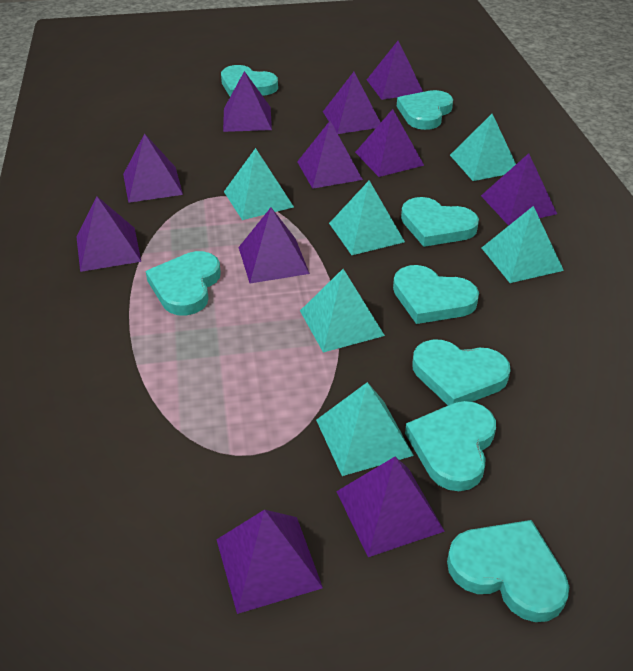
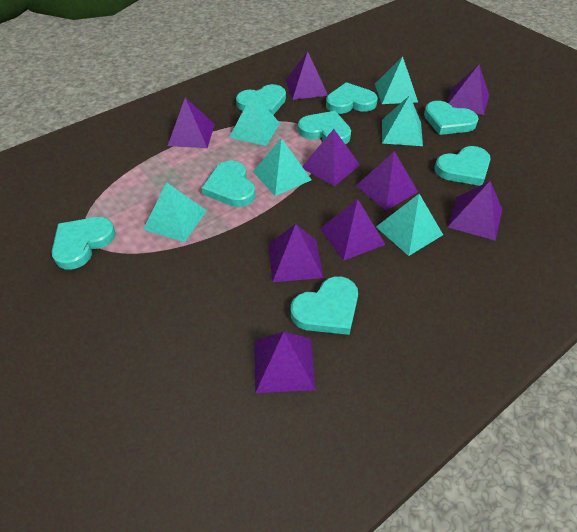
purple pyramid: 11 -> 9

